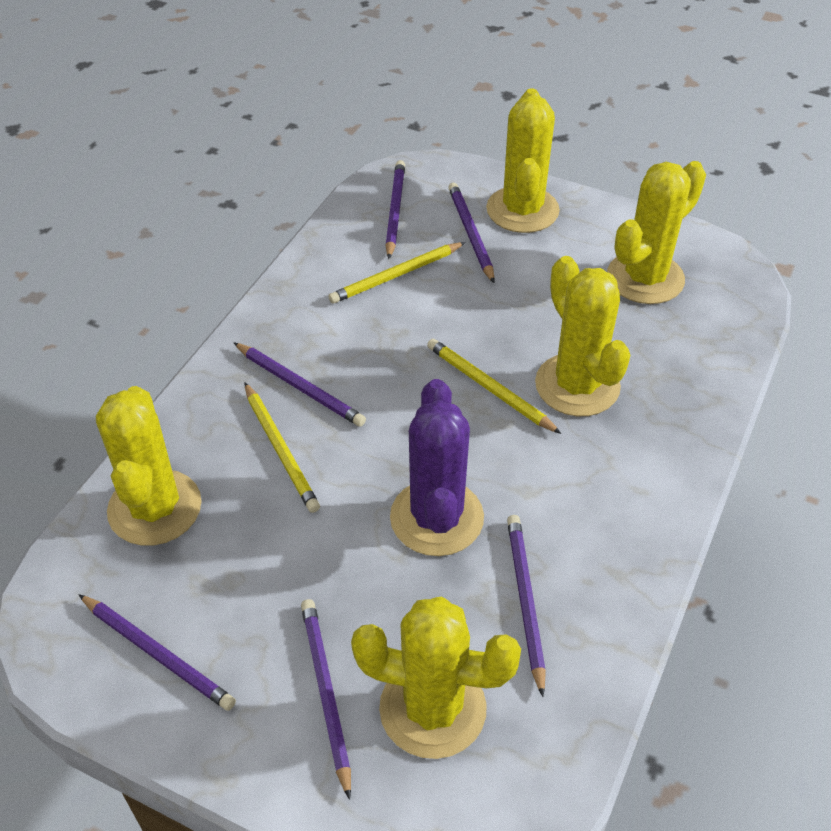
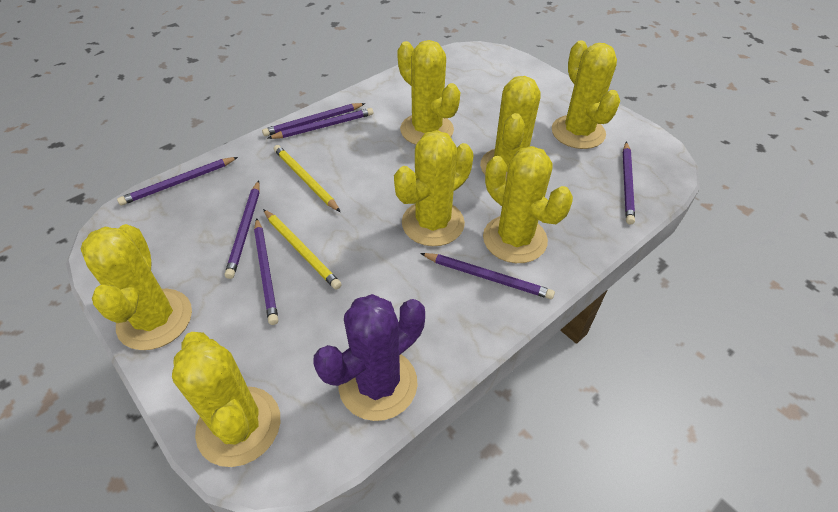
purple pencil: 6 -> 7
yellow cactus: 5 -> 7
yellow pencil: 3 -> 2

